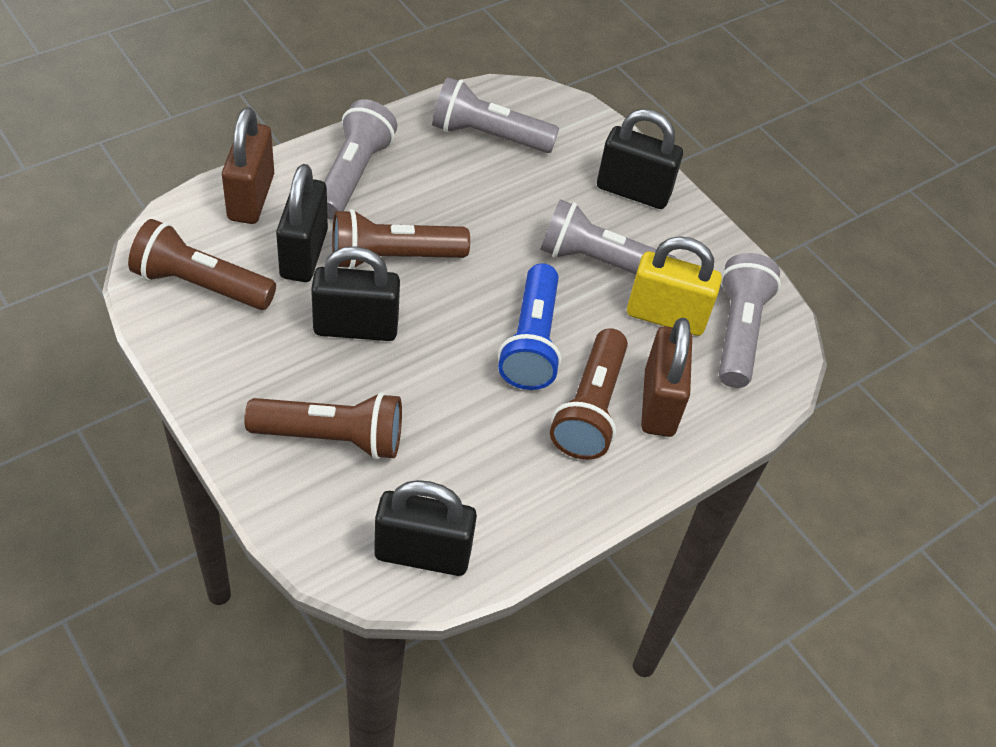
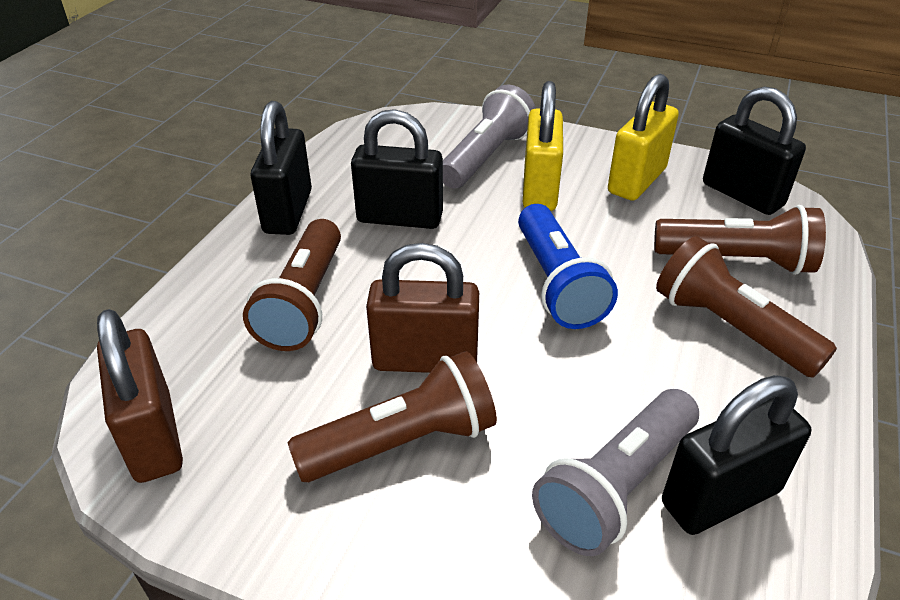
grey flashlight: 4 -> 2
yellow padlock: 1 -> 2

